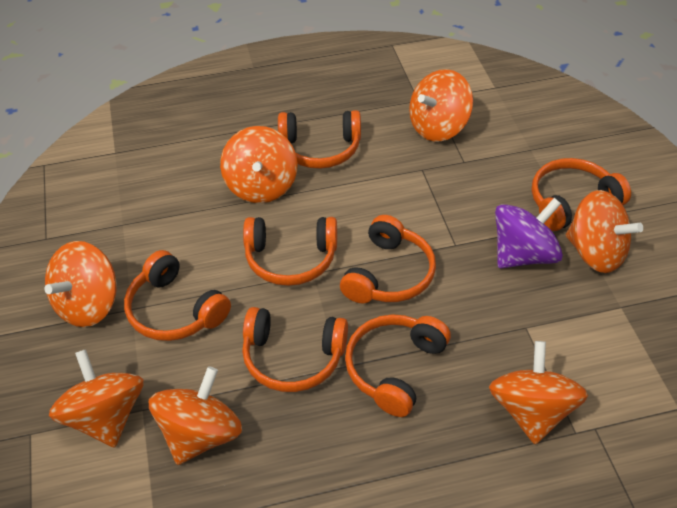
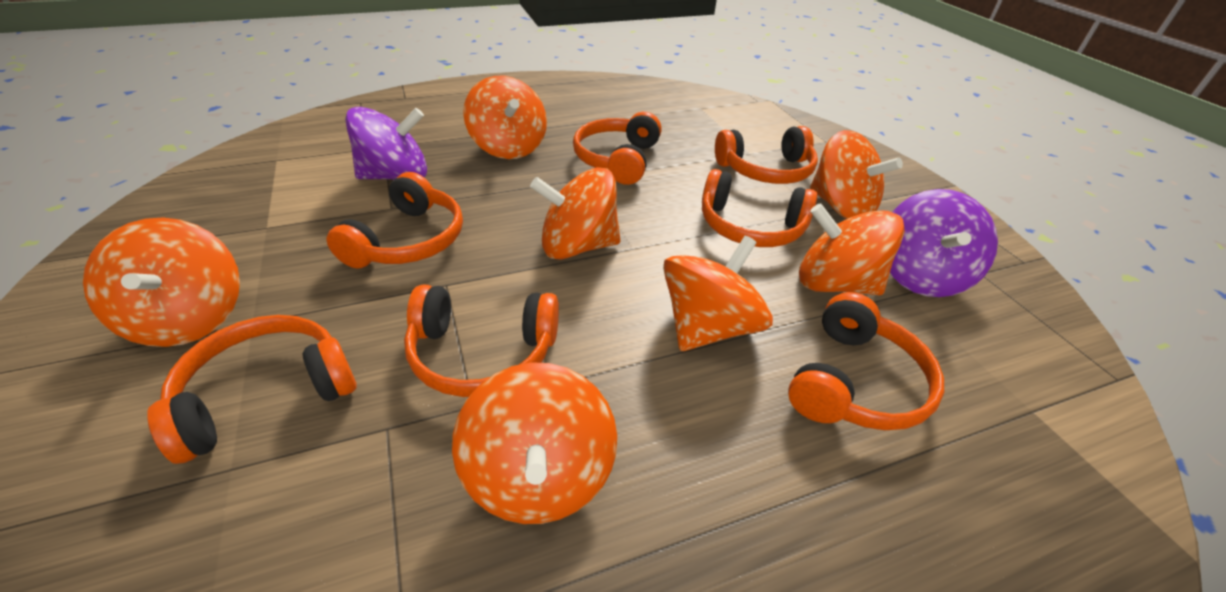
purple spinning top: 1 -> 2

